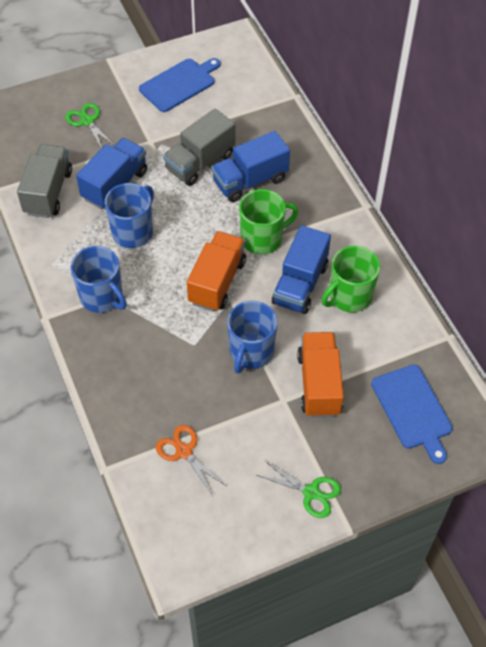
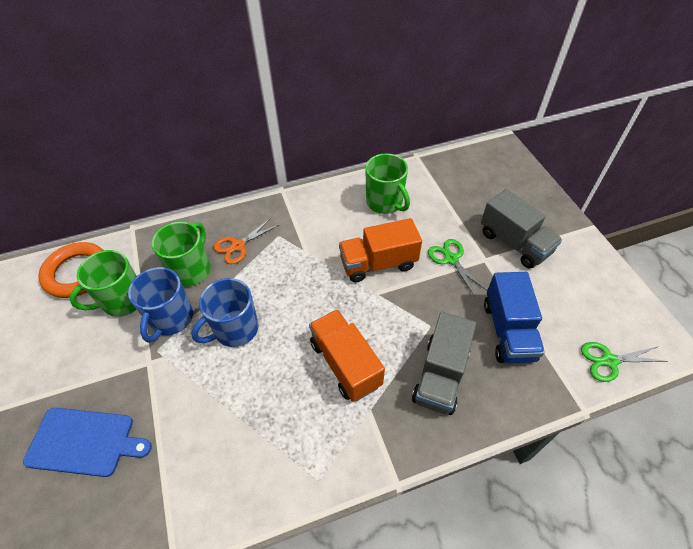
blue cutting board: 2 -> 1
blue mug: 3 -> 2
blue truck: 3 -> 1
green mug: 2 -> 3
orange ring: 0 -> 1

